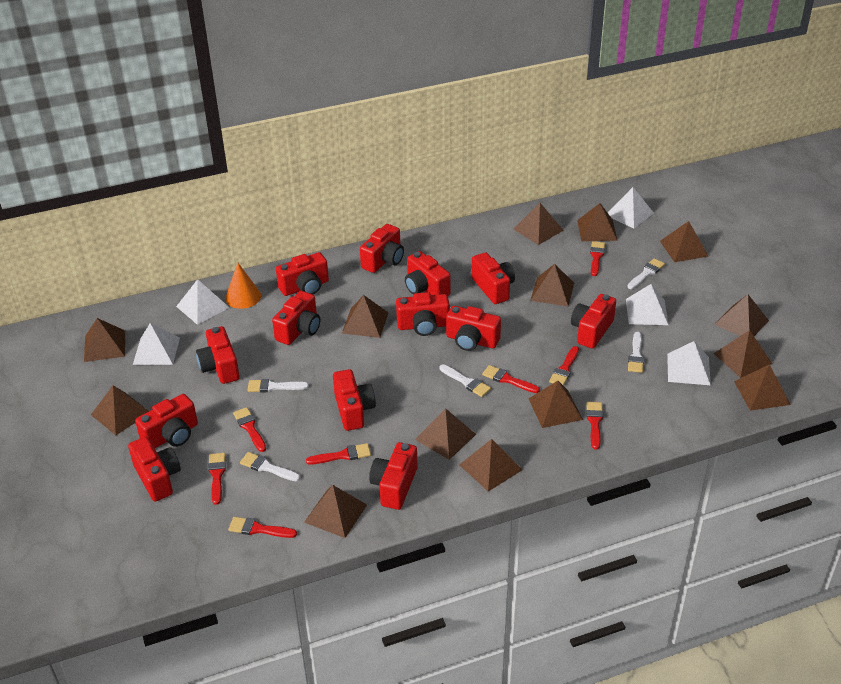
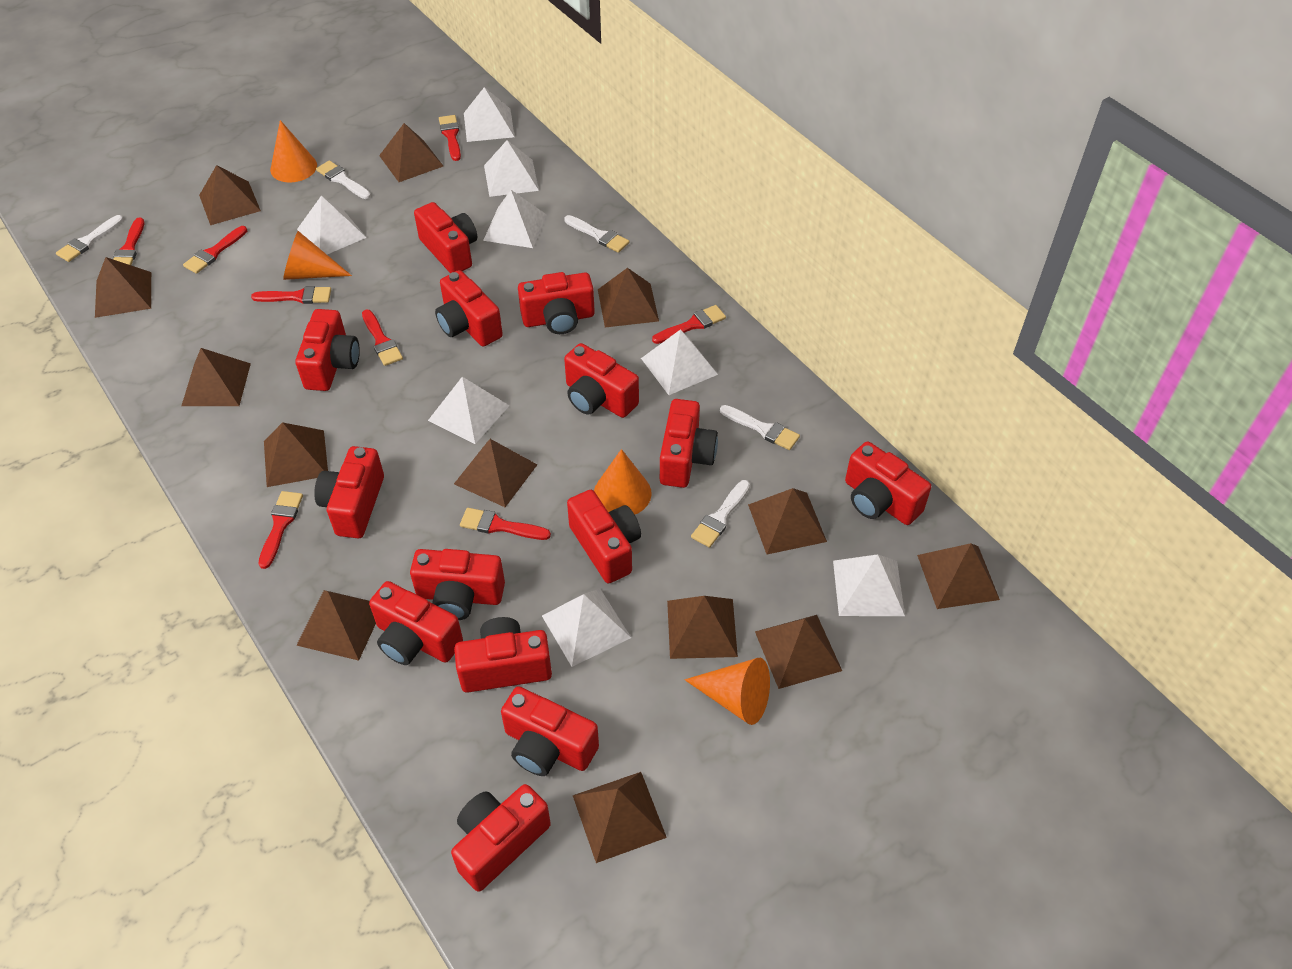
brown pyramid: 14 -> 13
orange cone: 1 -> 4
red camera: 13 -> 14
white pyramid: 5 -> 8

